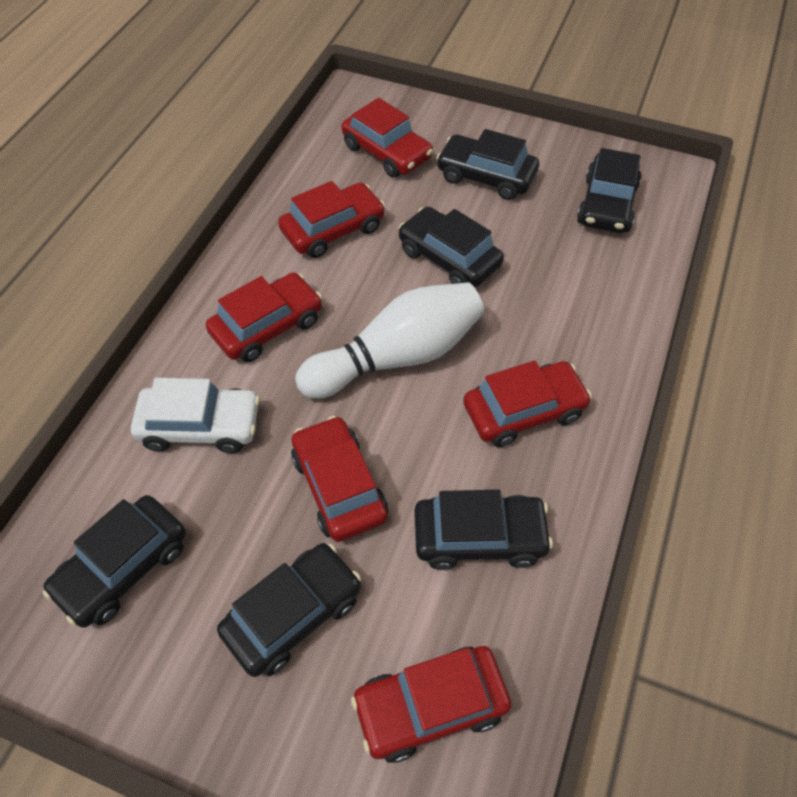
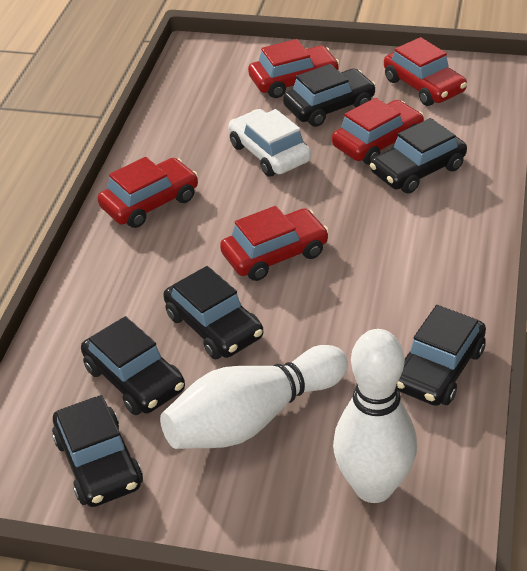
red car: 6 -> 5
white bowling pin: 1 -> 2

